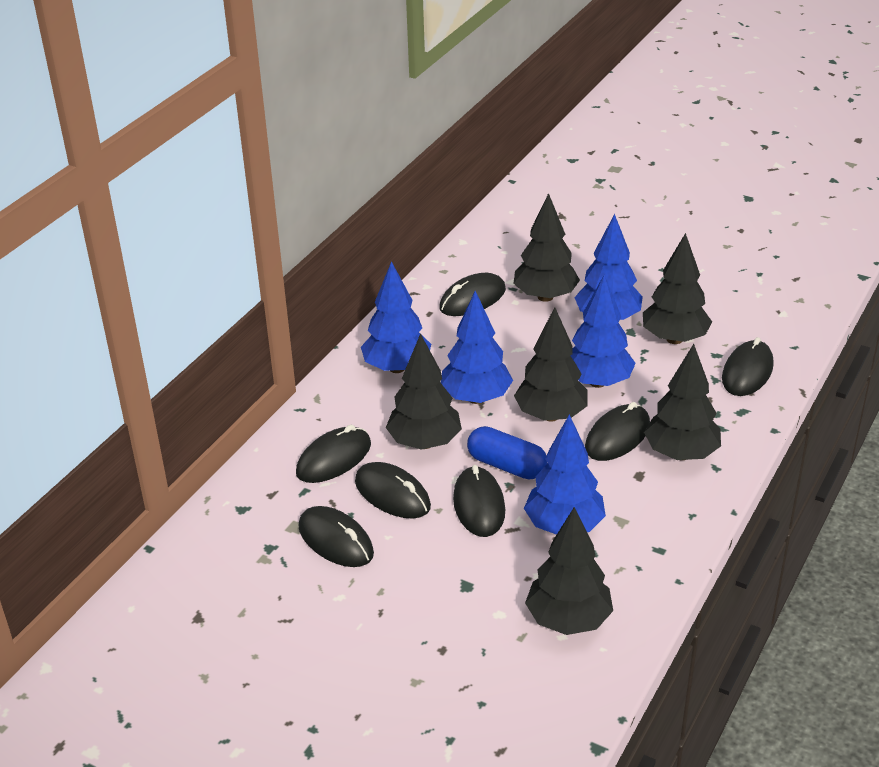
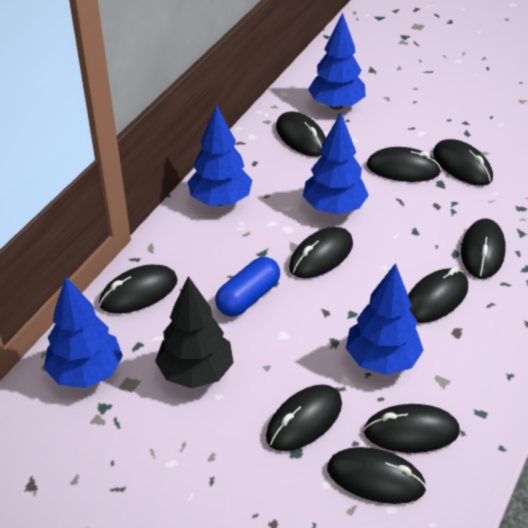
black mouse: 7 -> 10
black tree: 6 -> 1

